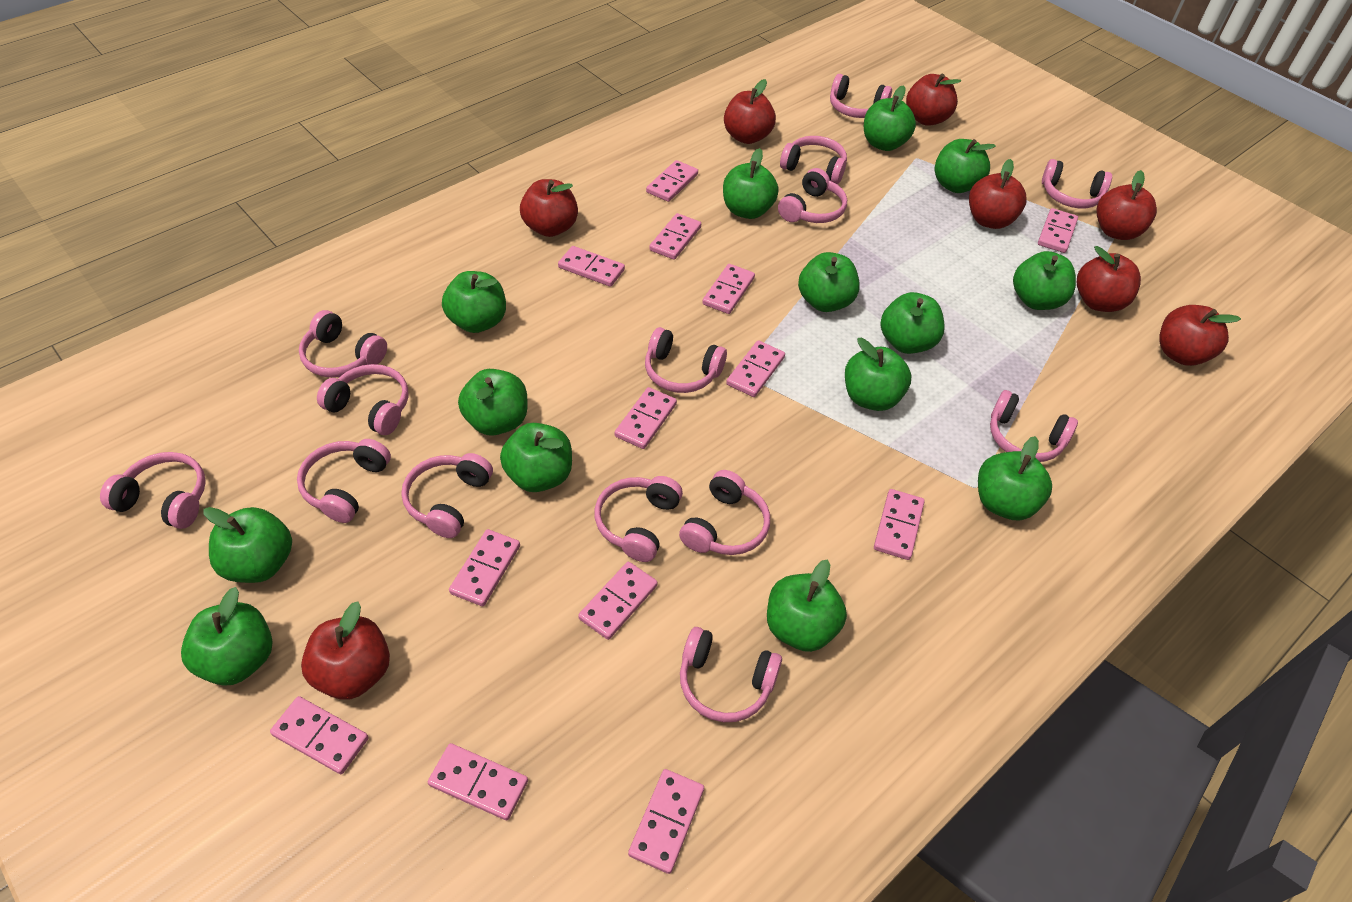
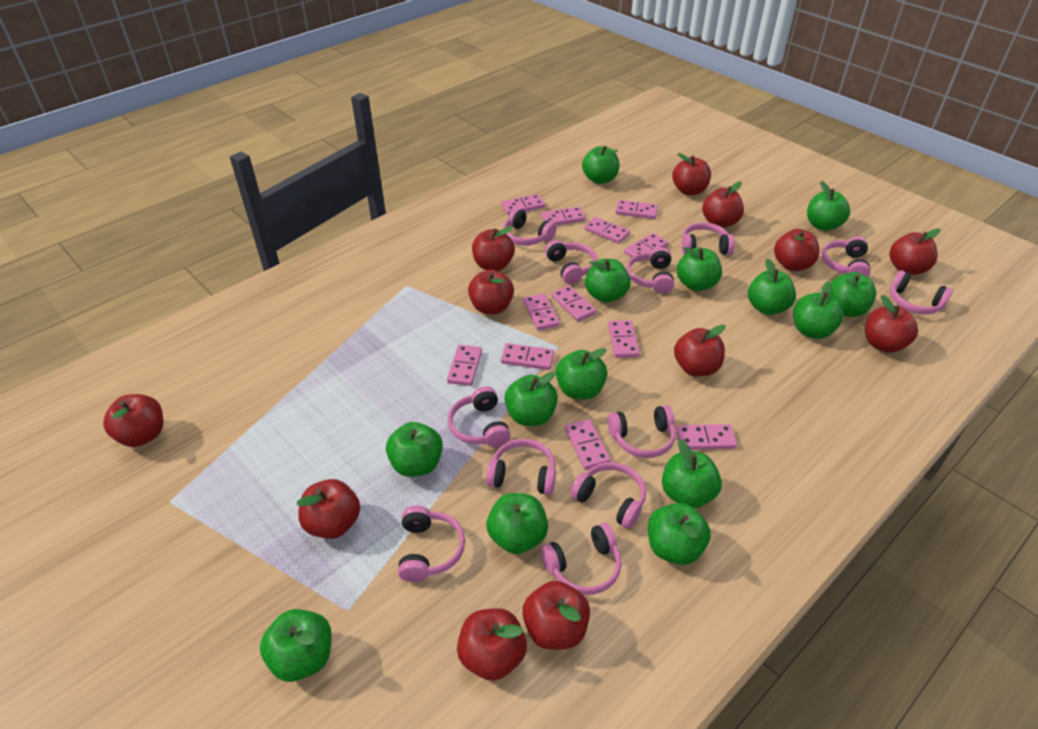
pink domino: 13 -> 12
pink headphones: 14 -> 12
red apple: 8 -> 12

